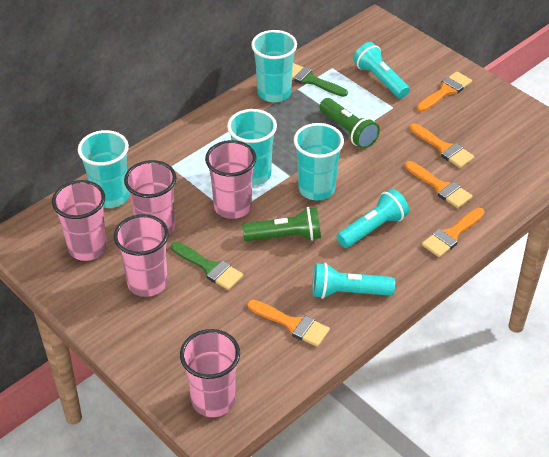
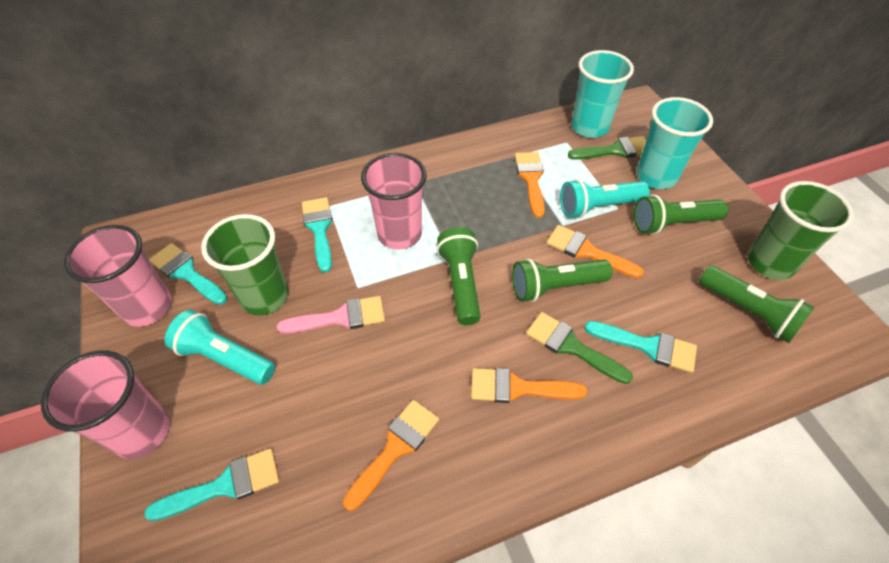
green cup: 0 -> 2
green flashlight: 2 -> 4
orange brush: 5 -> 4
pink brush: 0 -> 1
pink cup: 5 -> 3
turquoise brush: 0 -> 4
turquoise cup: 4 -> 2
turquoise flashlight: 3 -> 2

